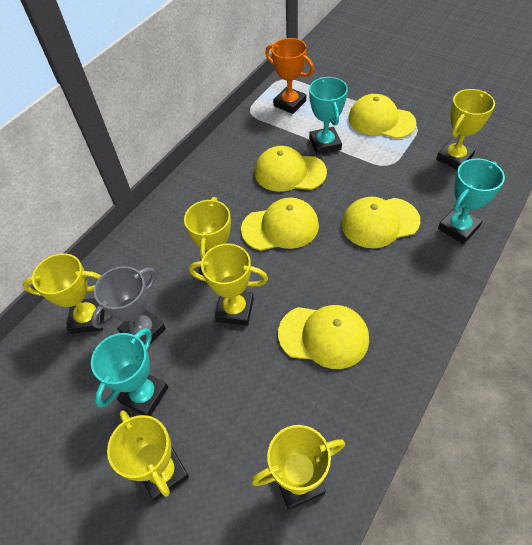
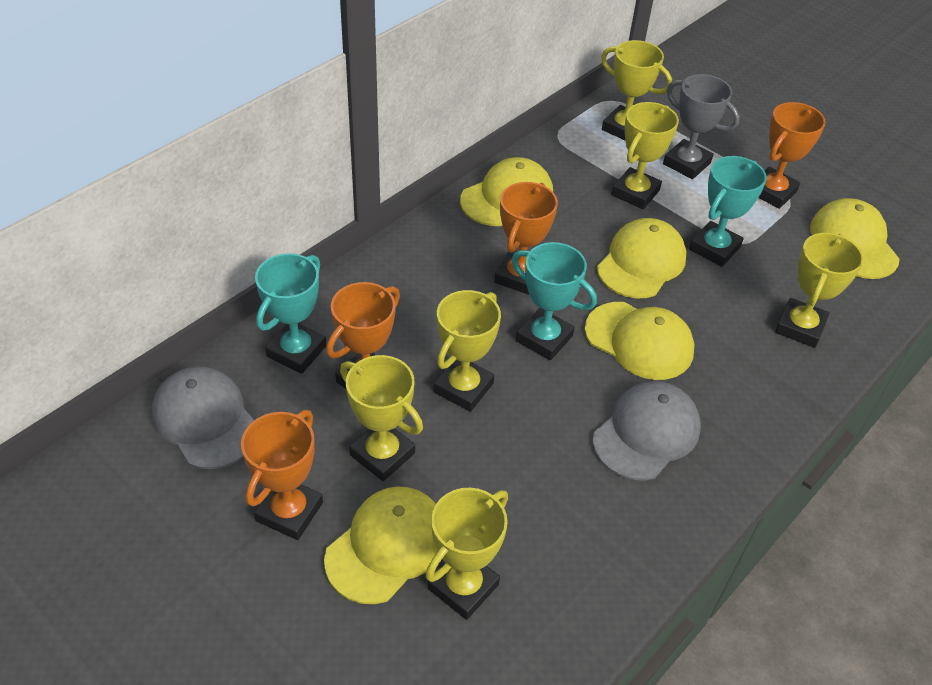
grey cap: 0 -> 2
orange trophy: 1 -> 4

